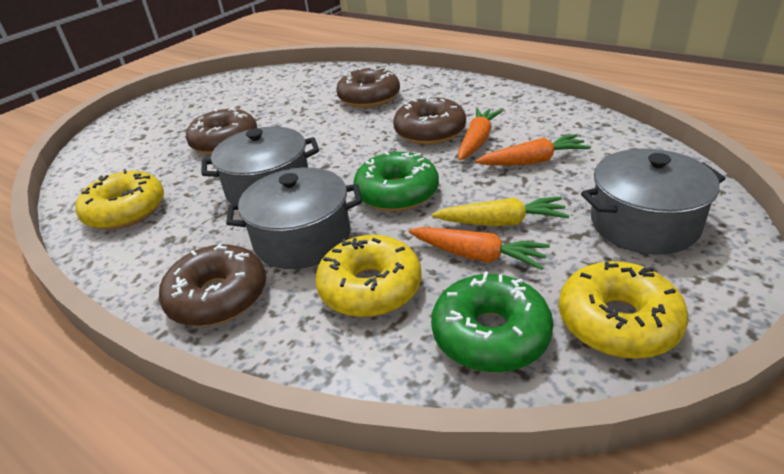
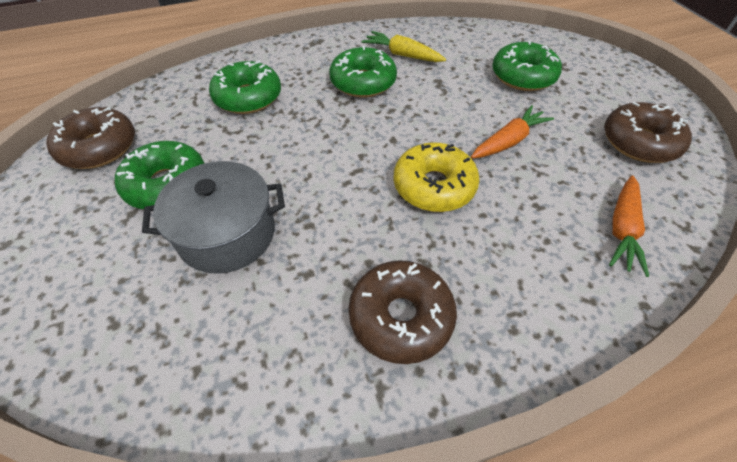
brown donut: 4 -> 3
green donut: 2 -> 4
grey pot: 3 -> 1
orange carrot: 3 -> 2
yellow donut: 3 -> 1

